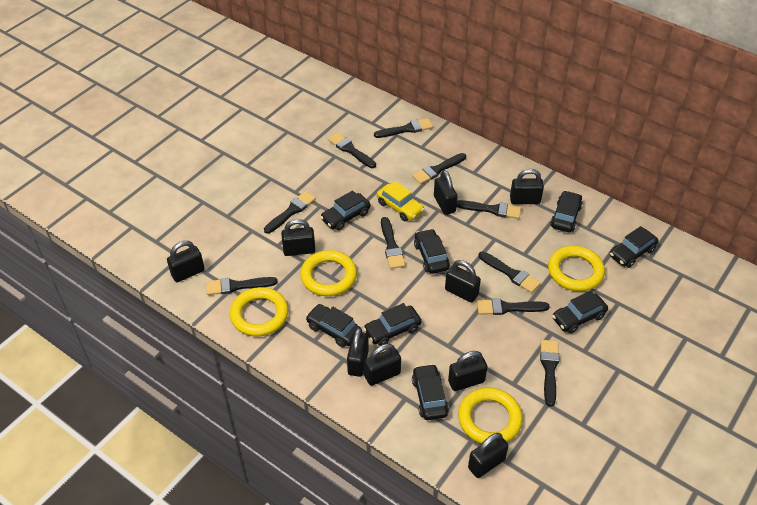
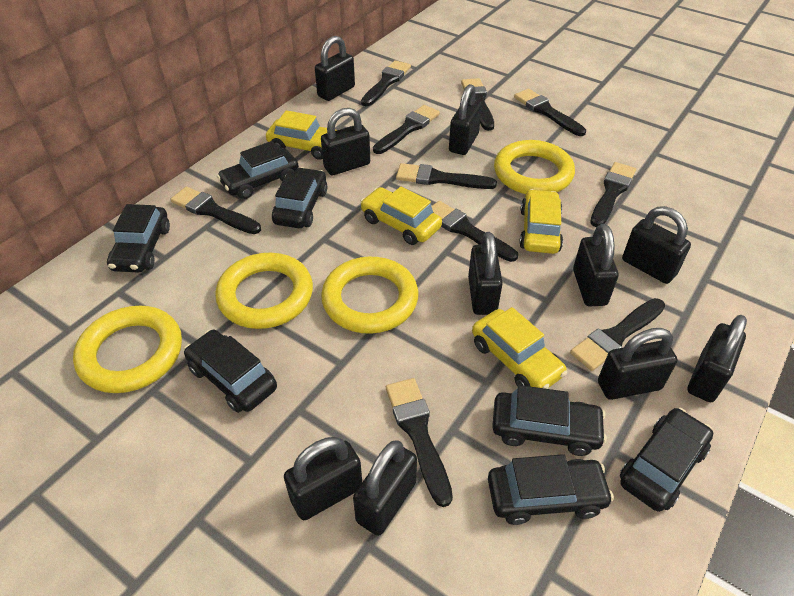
black car: 8 -> 7
black padlock: 9 -> 10
yellow car: 1 -> 4

